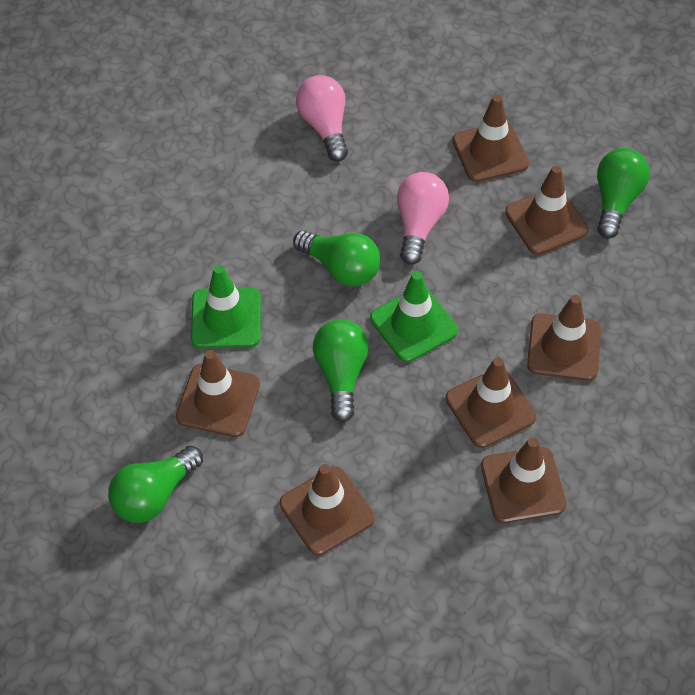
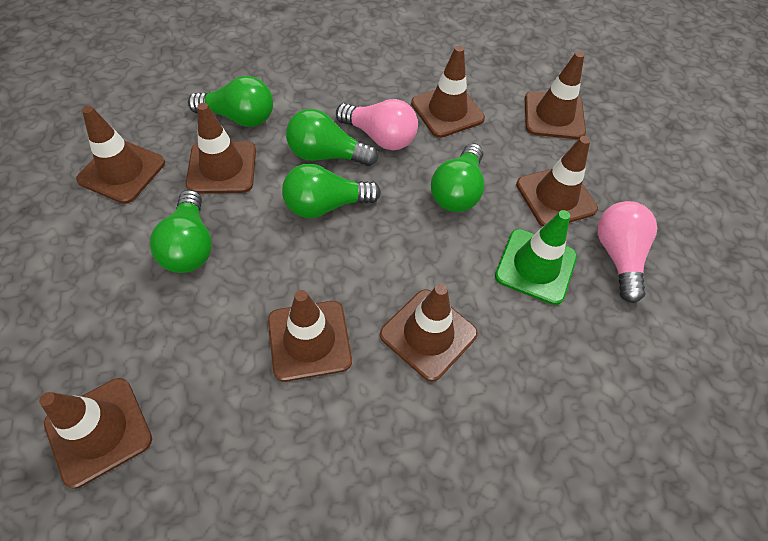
brown traffic cone: 7 -> 8
green light bulb: 4 -> 5
green traffic cone: 2 -> 1

